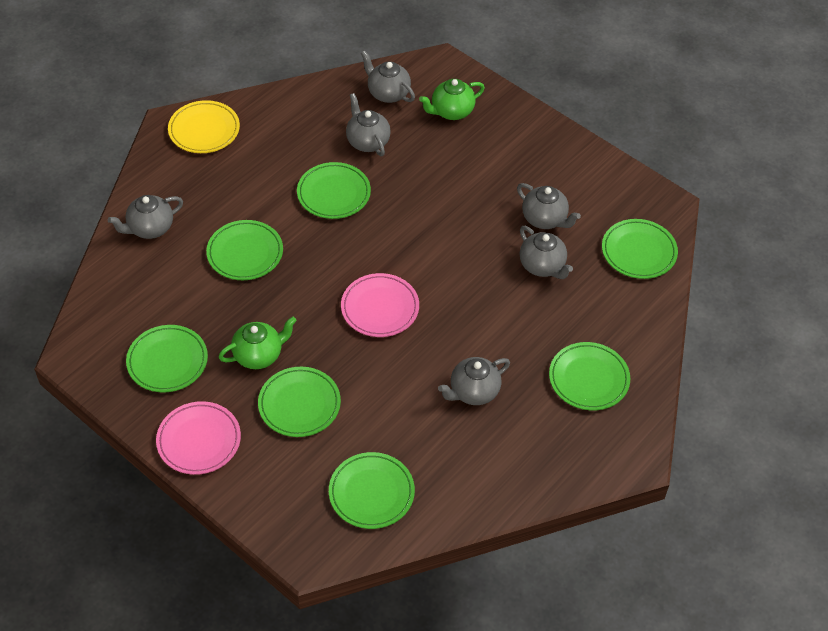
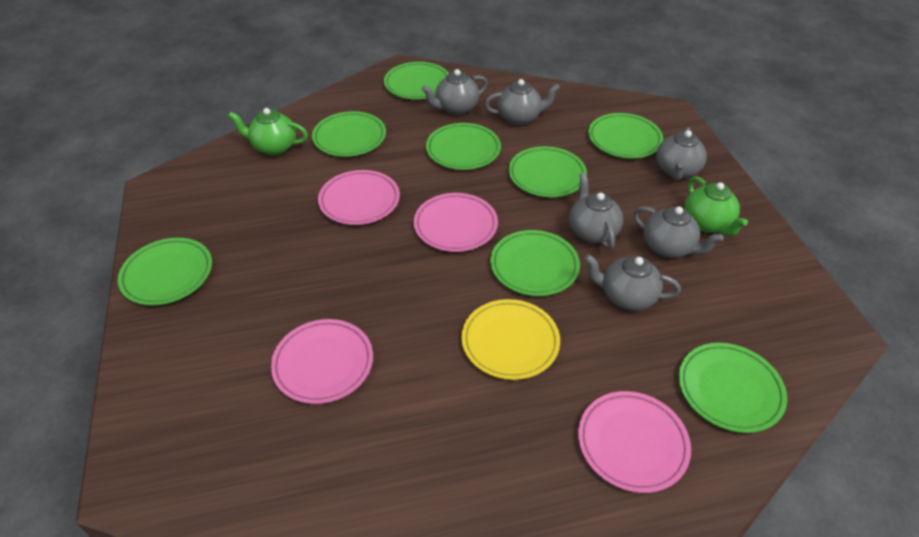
green plate: 7 -> 8
pink plate: 2 -> 4

